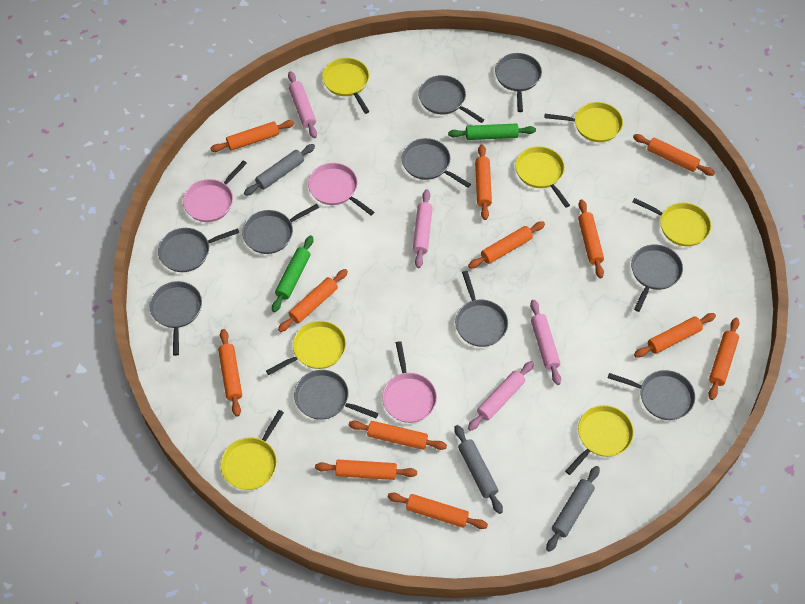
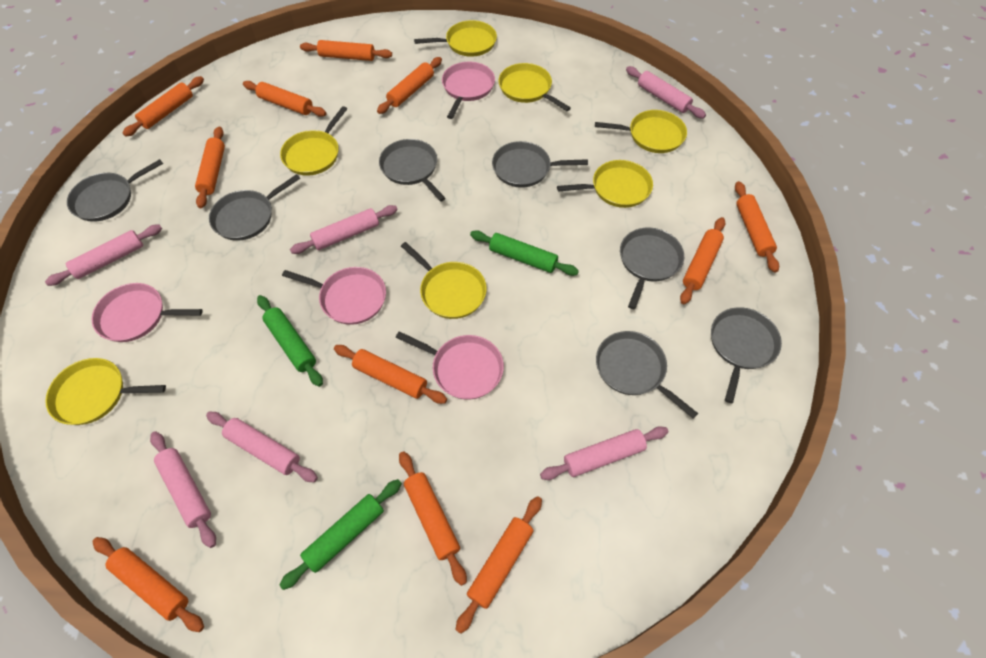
green rolling pin: 2 -> 3
grey pan: 10 -> 7
grey rolling pin: 3 -> 0
orange rolling pin: 12 -> 11
pink pan: 3 -> 4
pink rolling pin: 4 -> 6

